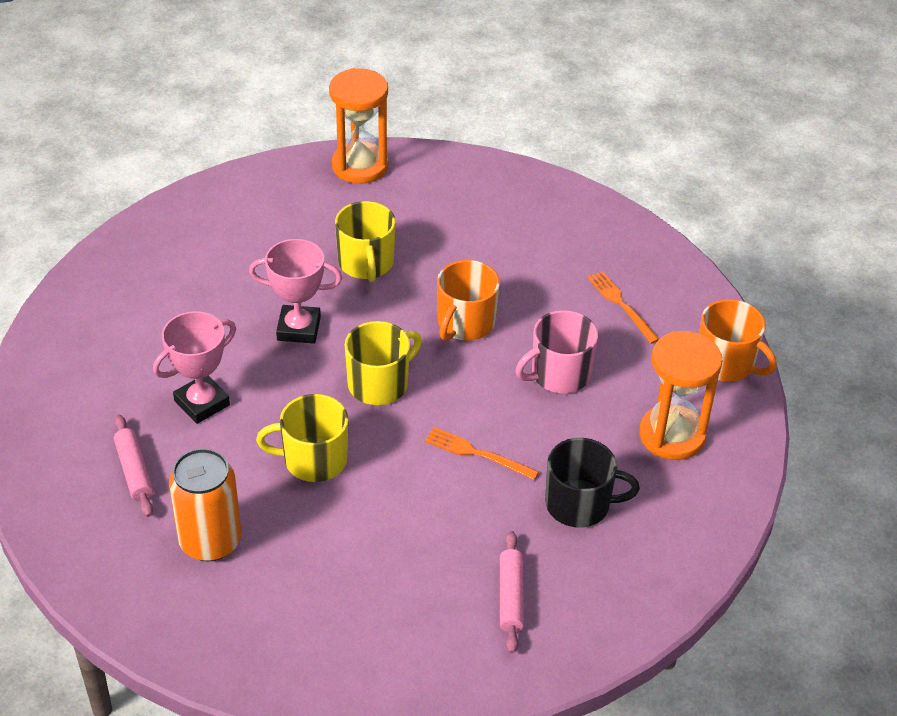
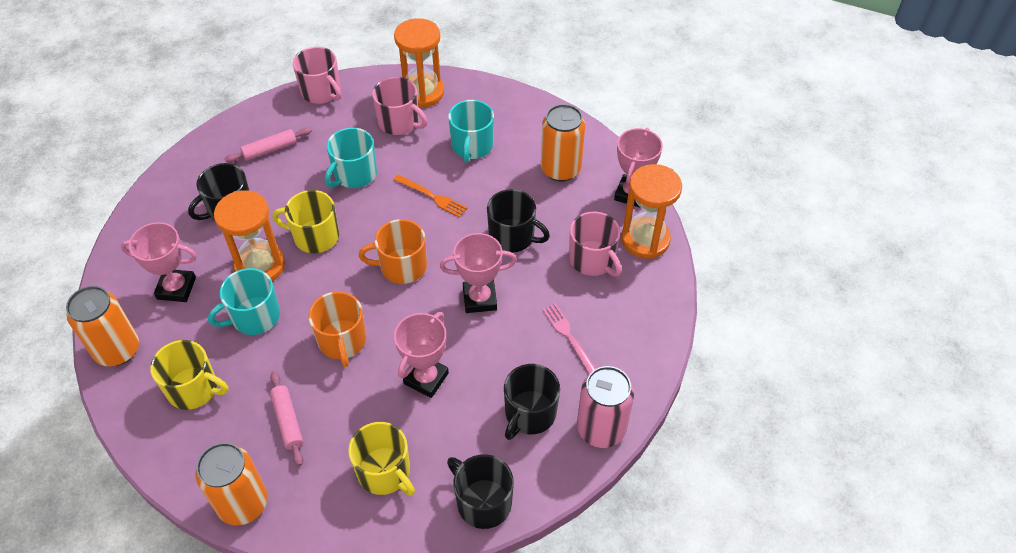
black mug: 1 -> 4
orange can: 1 -> 3
orange fork: 2 -> 1
orange hourglass: 2 -> 3
pink can: 0 -> 1
pink fork: 0 -> 1
pink mug: 1 -> 3
pink trophy: 2 -> 4
turquoise mug: 0 -> 3

